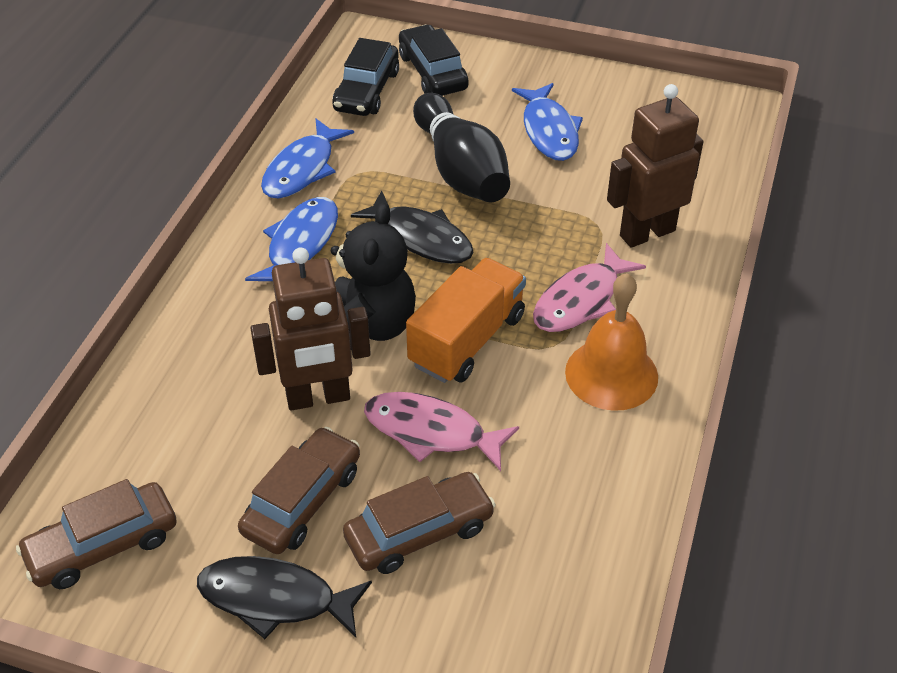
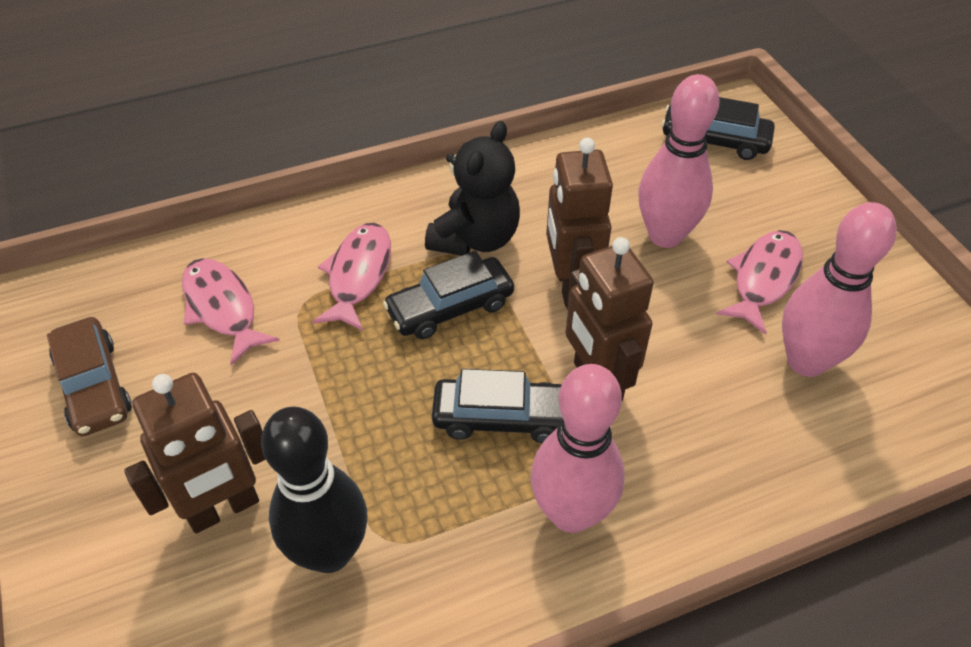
black car: 2 -> 3
black fish: 2 -> 0
blue fish: 3 -> 0
brown car: 3 -> 1
brown robot: 2 -> 3
orange bell: 1 -> 0
orange truck: 1 -> 0
pink bowling pin: 0 -> 3
pink fish: 2 -> 3

